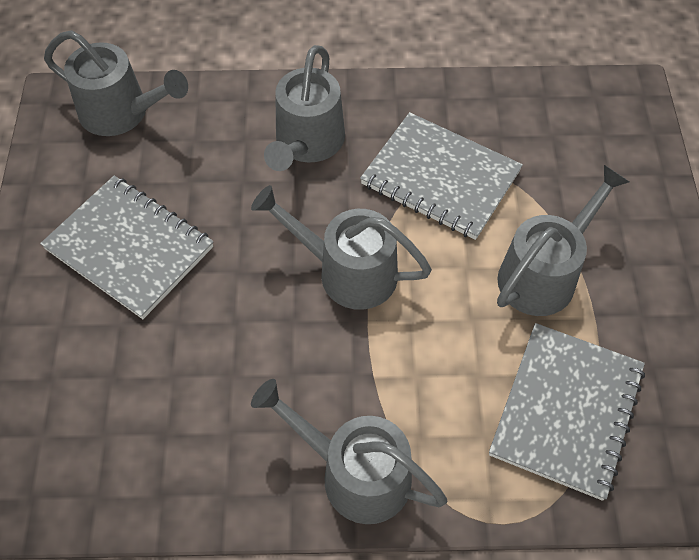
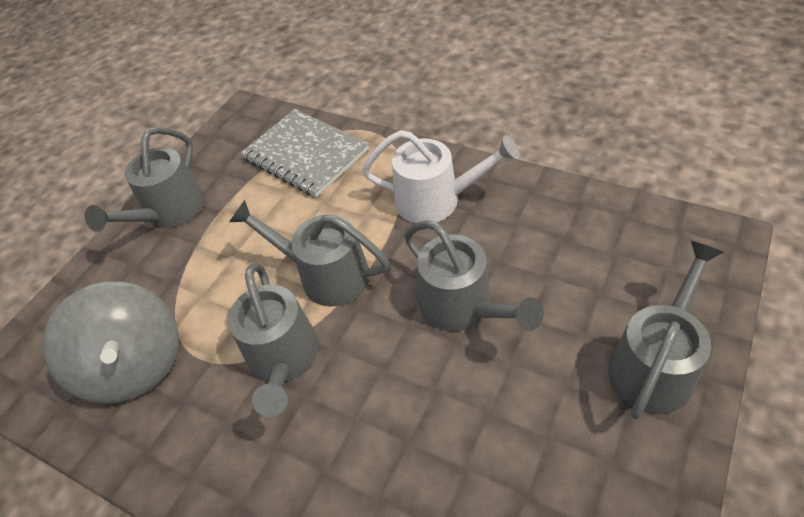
grey notebook: 3 -> 1
grey spinning top: 0 -> 1
white watering can: 0 -> 1

